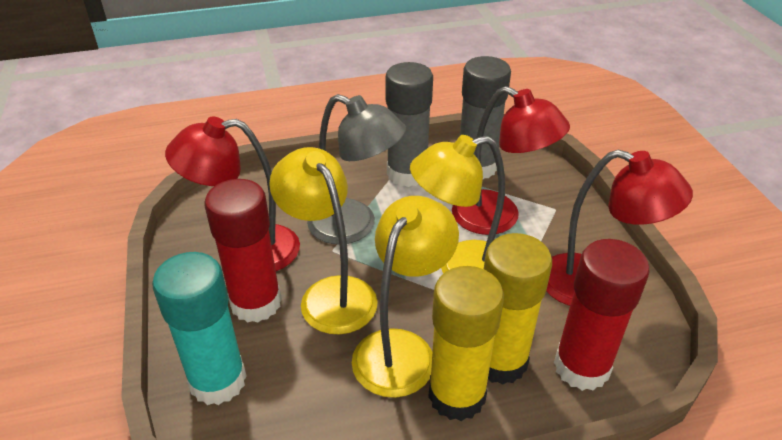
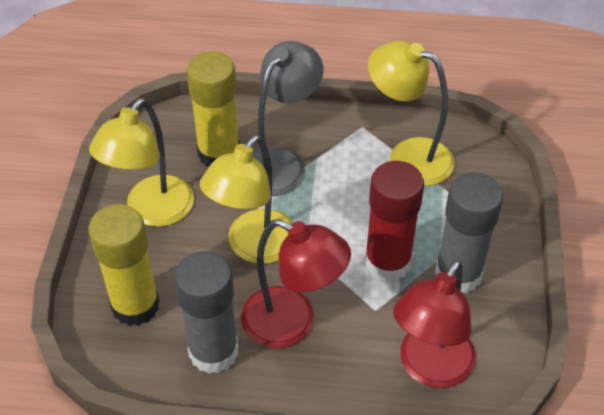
red glue stick: 2 -> 1
red lamp: 3 -> 2
turquoise glue stick: 1 -> 0

